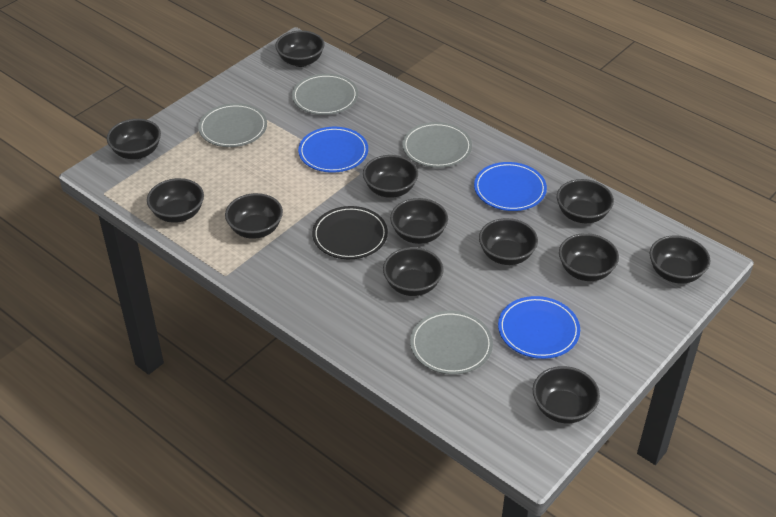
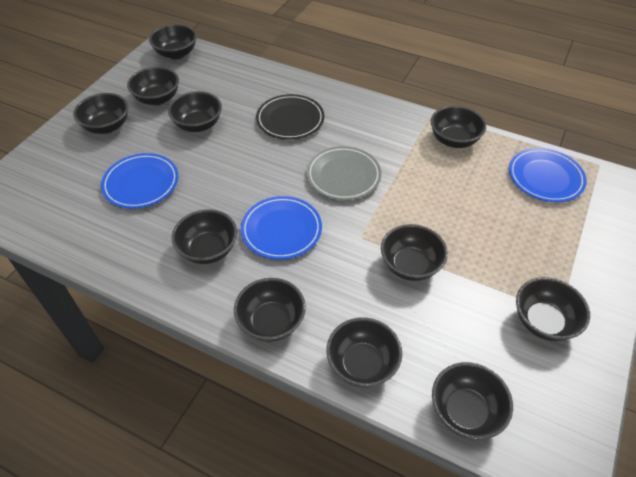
black bowl: 12 -> 11
grey plate: 4 -> 1

